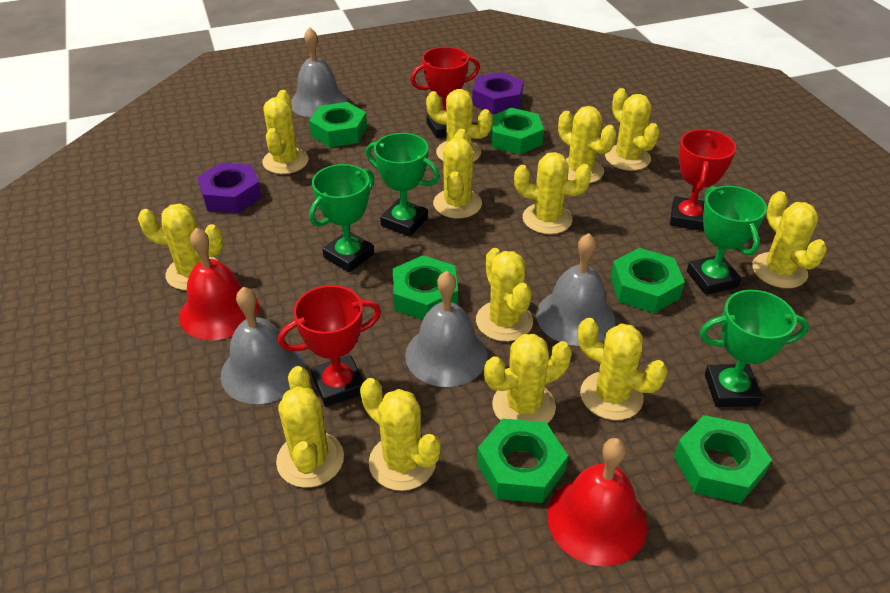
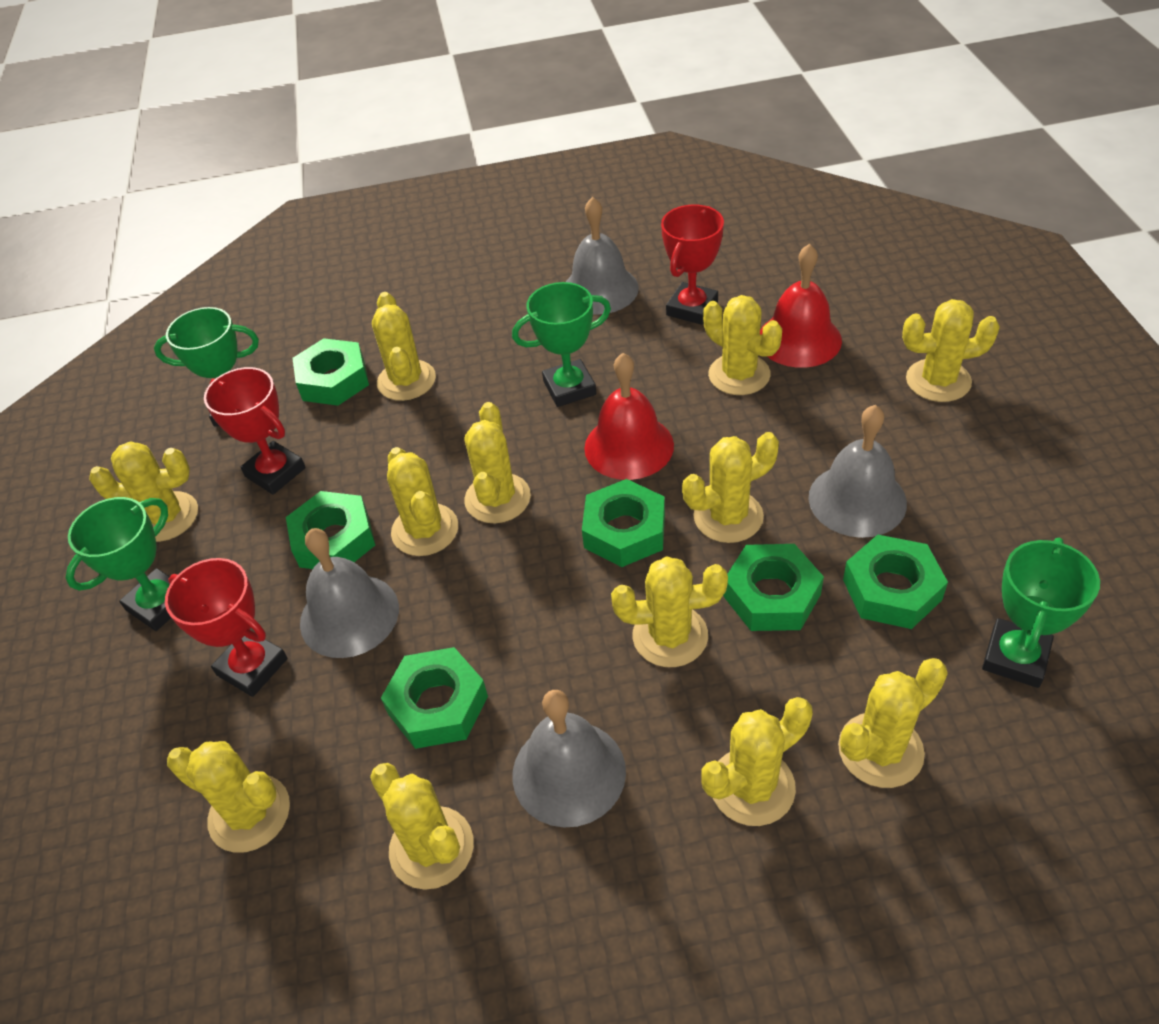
purple nut: 2 -> 0
yellow cactus: 13 -> 12

